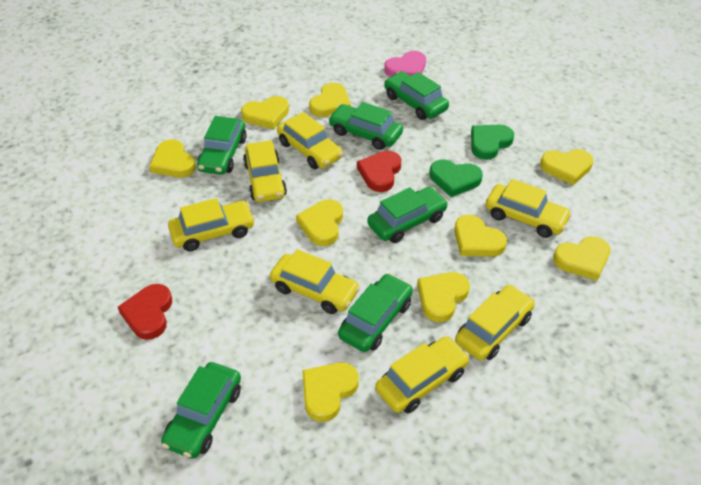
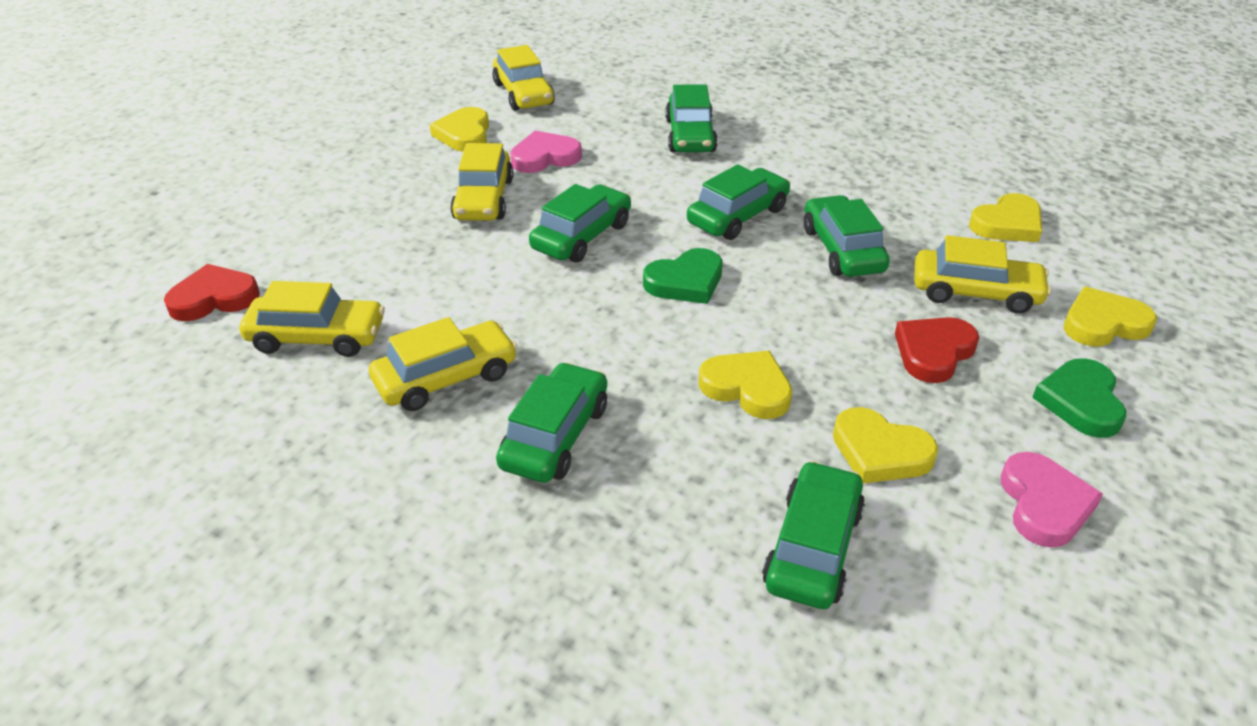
pink heart: 1 -> 2
yellow car: 7 -> 5
yellow heart: 9 -> 5

